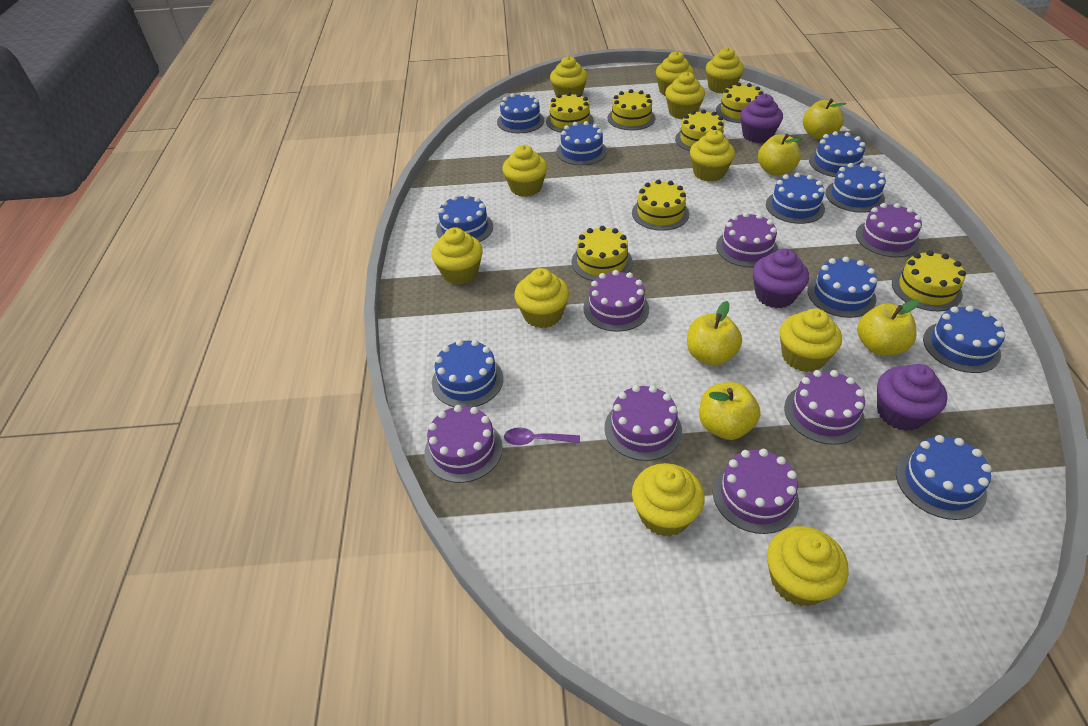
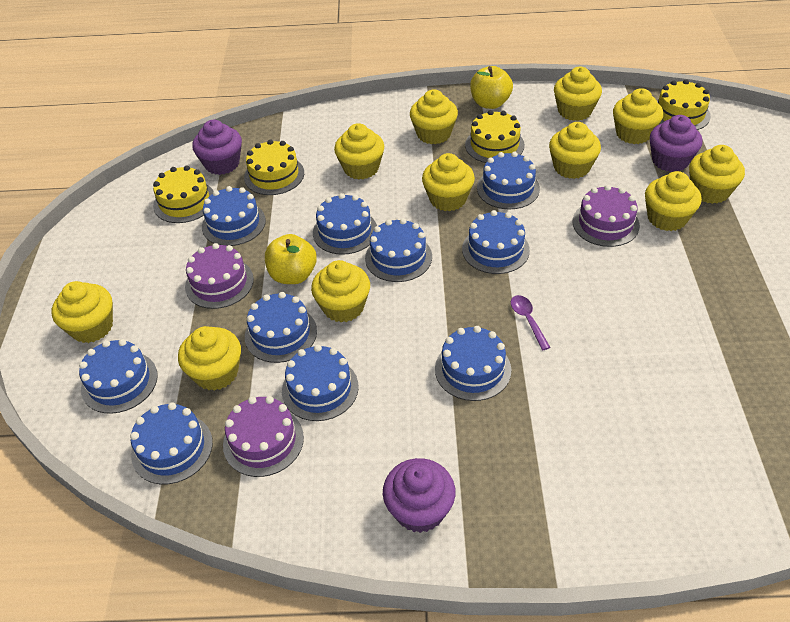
purple cake: 7 -> 3
yellow apple: 5 -> 2
yellow cake: 7 -> 4

